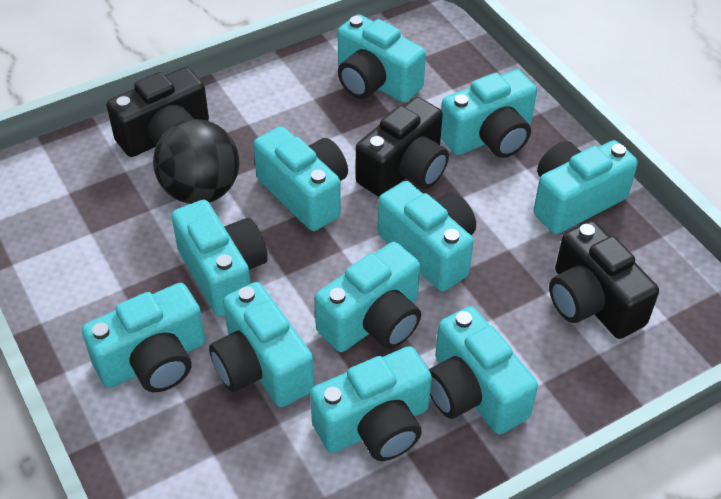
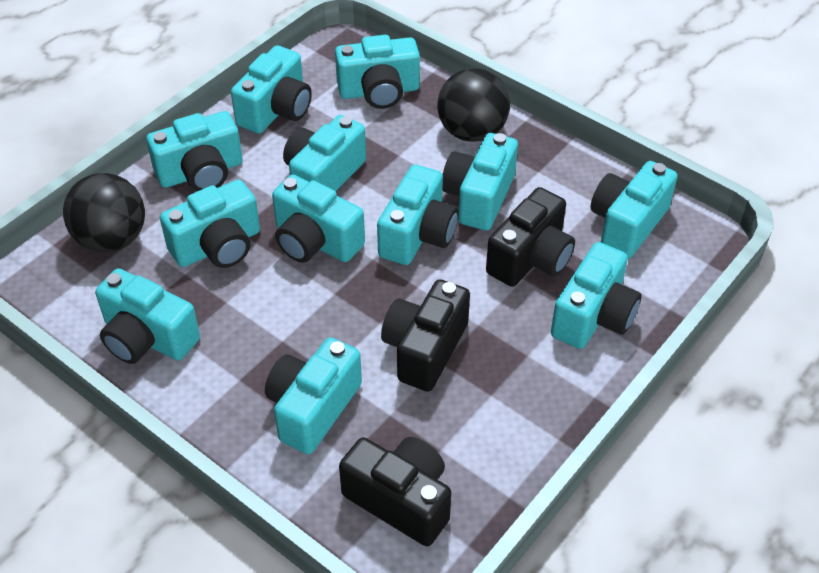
black ball: 1 -> 2
turquoise camera: 11 -> 12

